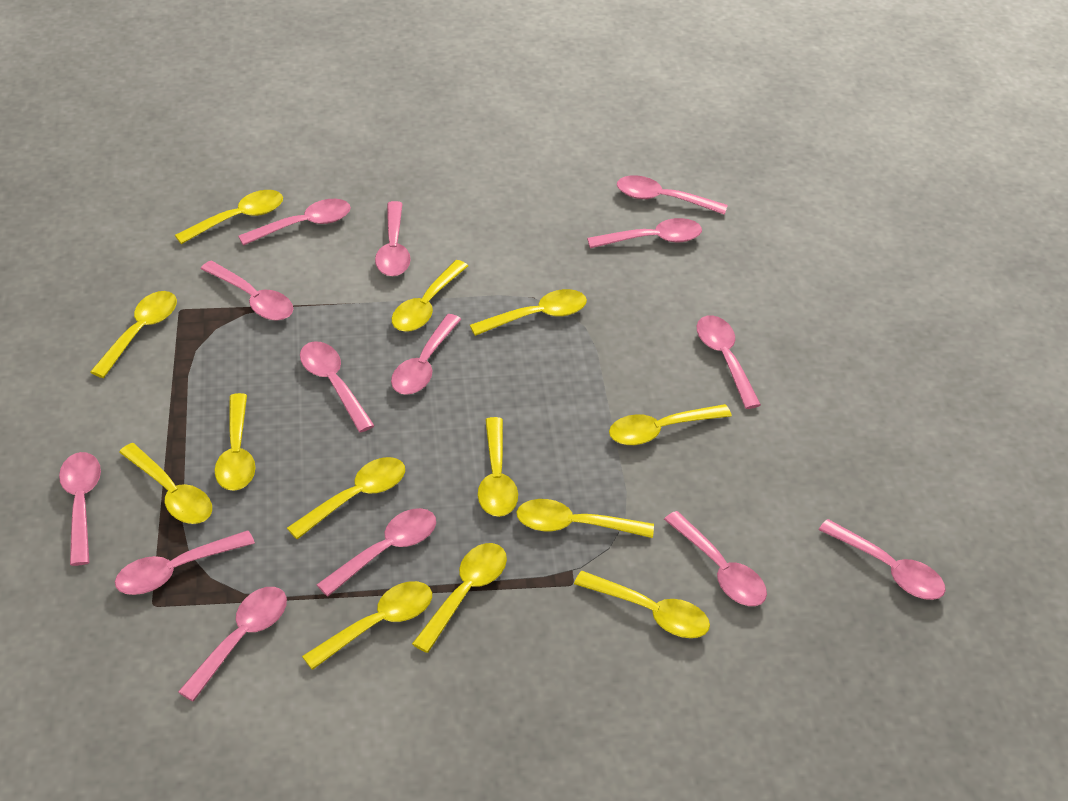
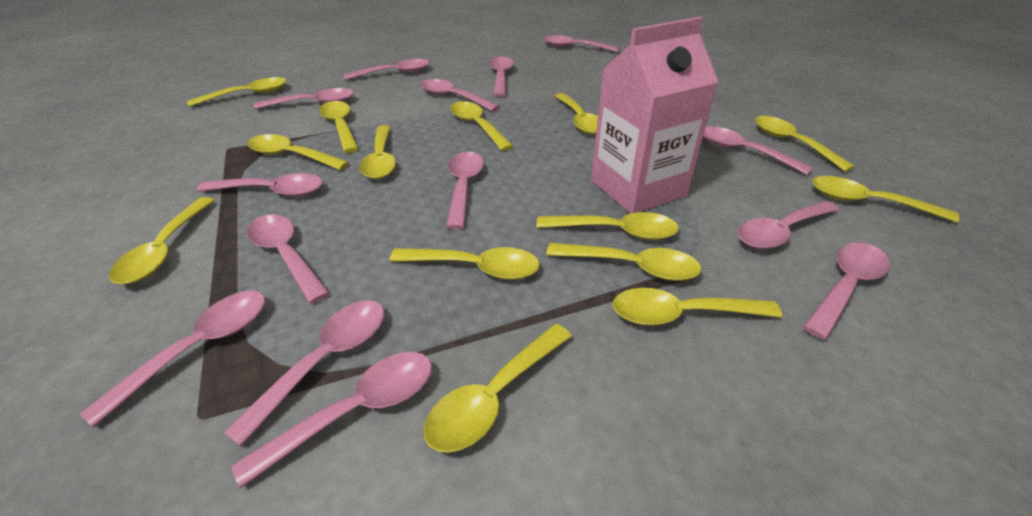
pink carton: 0 -> 1
yellow spoon: 13 -> 14

